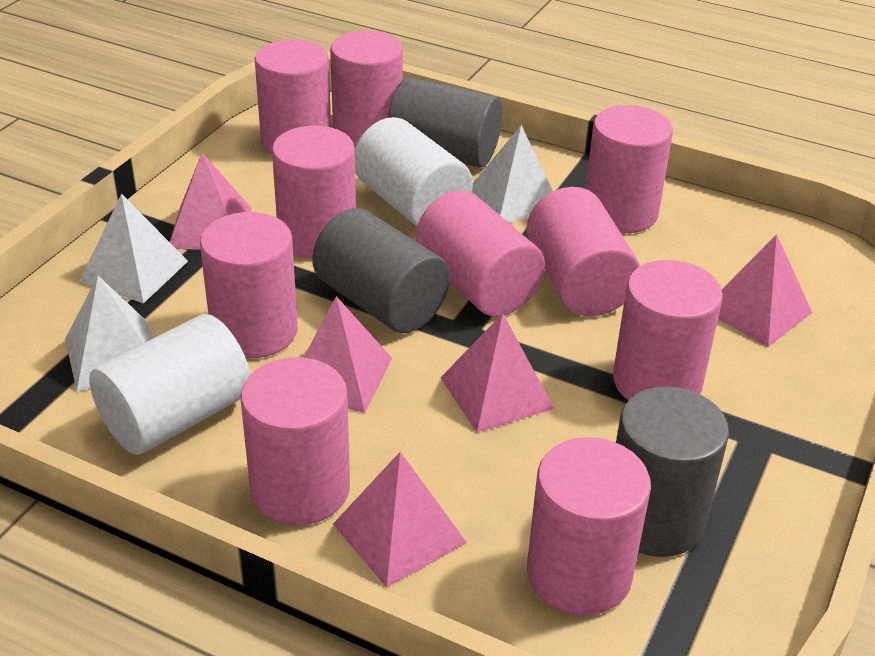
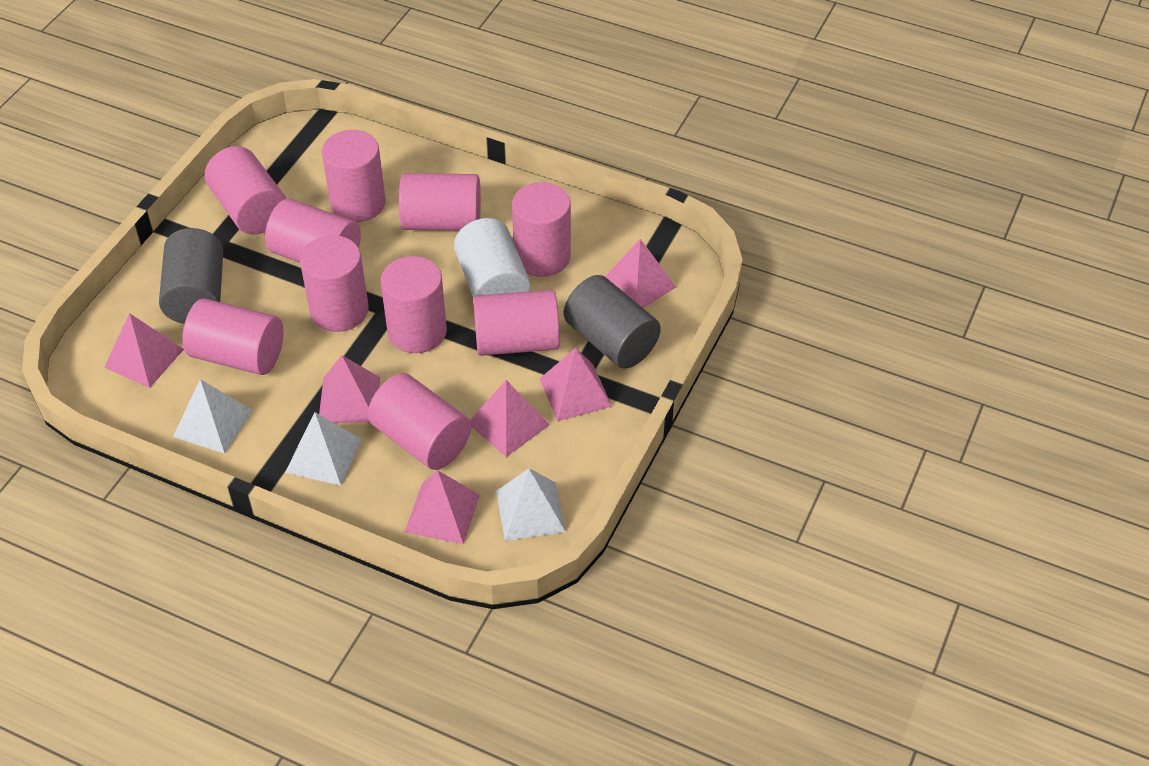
grey cylinder: 3 -> 2
pink pyramid: 5 -> 6
white cylinder: 2 -> 1

